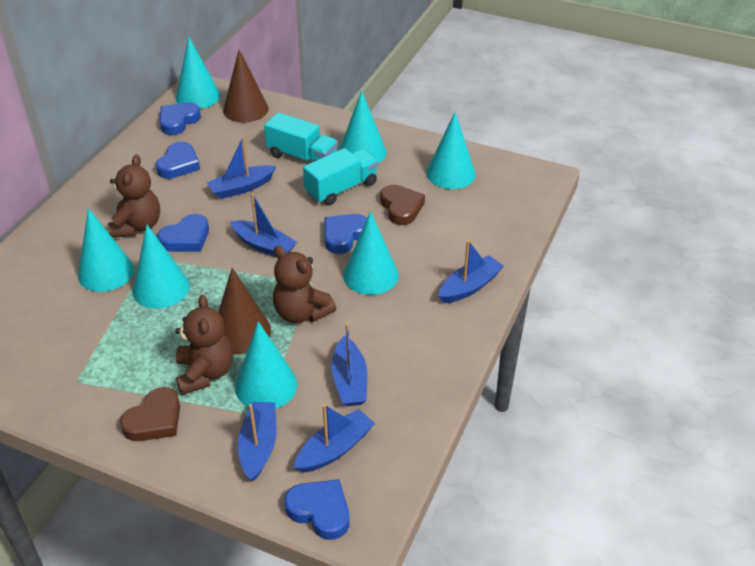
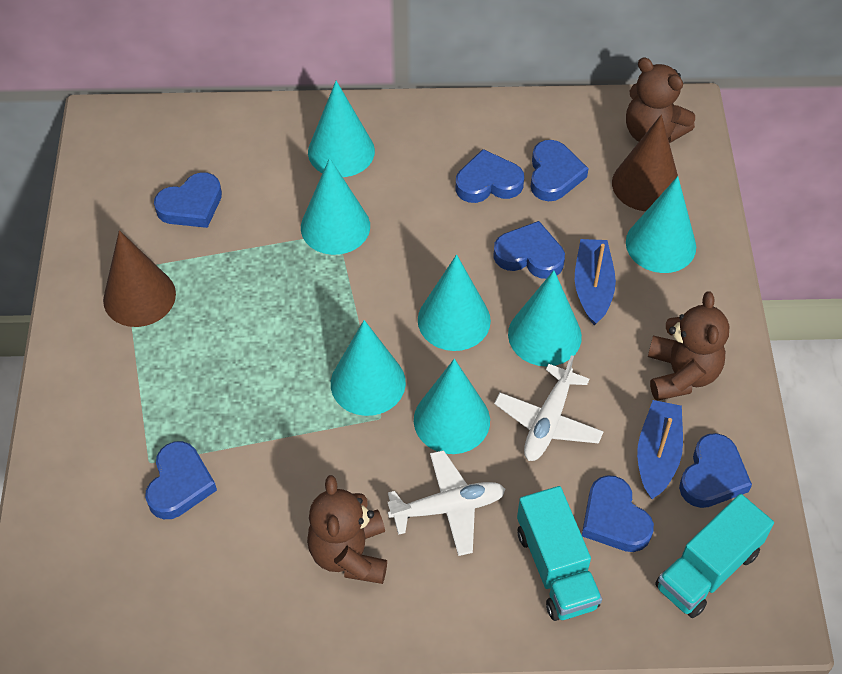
blue boat: 6 -> 2
blue heart: 5 -> 7
brown heart: 2 -> 0
white plane: 0 -> 2

